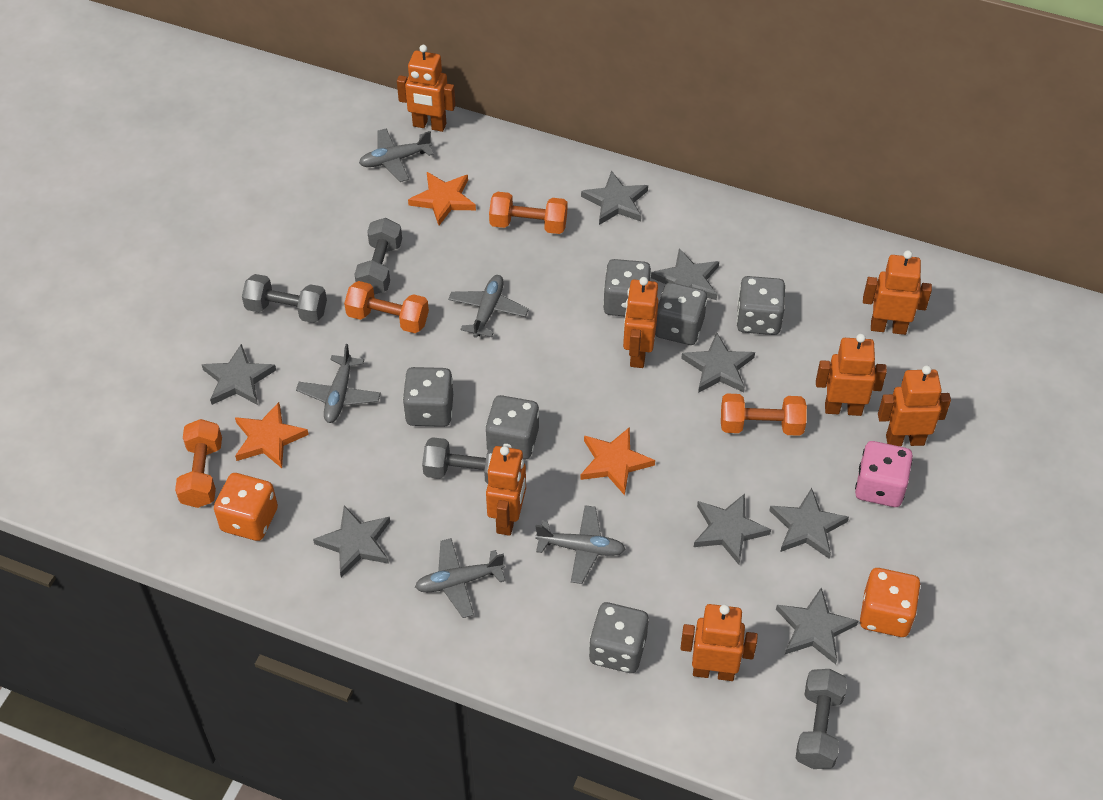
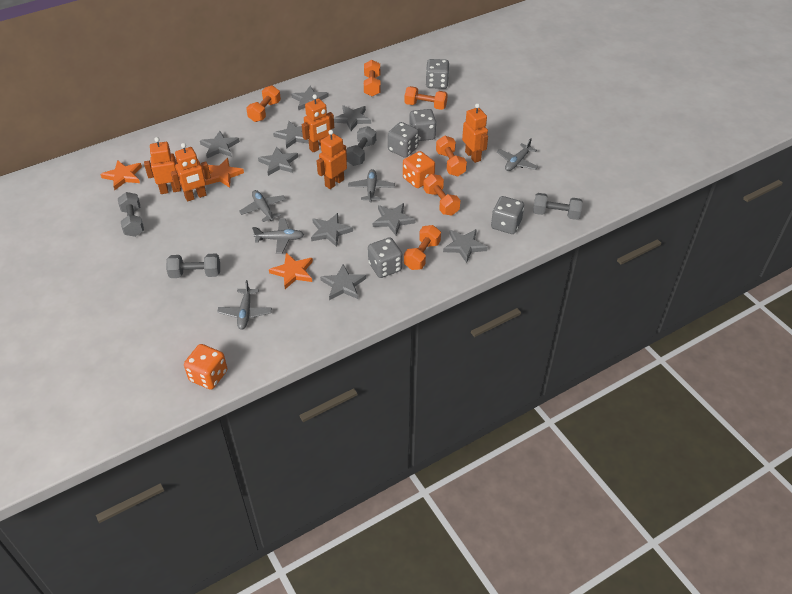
grey dice: 6 -> 5
grey star: 8 -> 9
orange dumbbell: 4 -> 6
orange robot: 7 -> 5
pink dice: 1 -> 0

